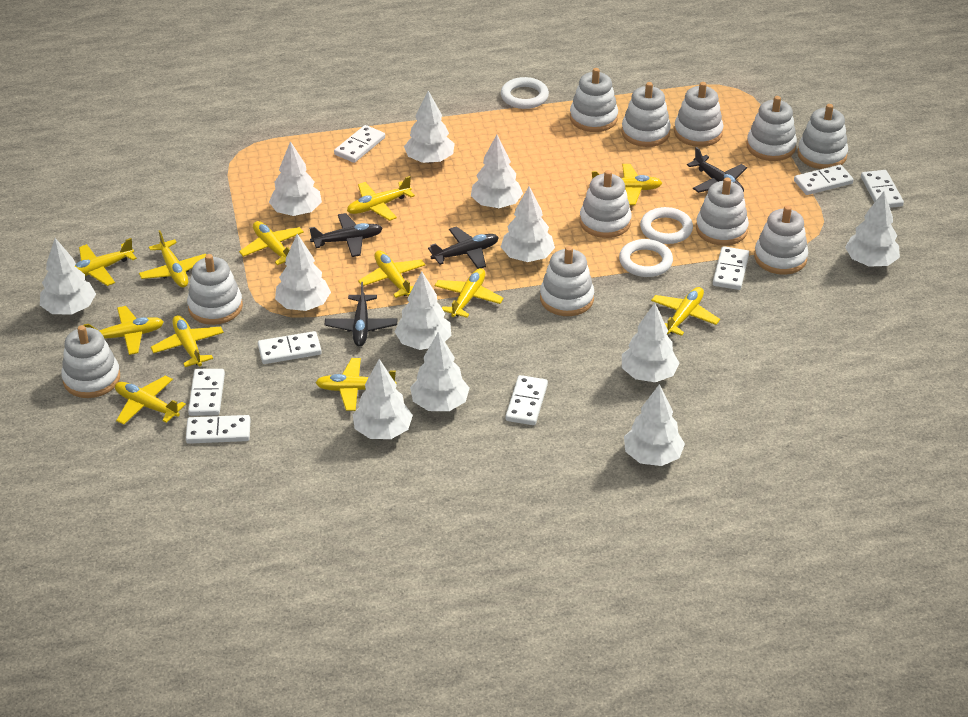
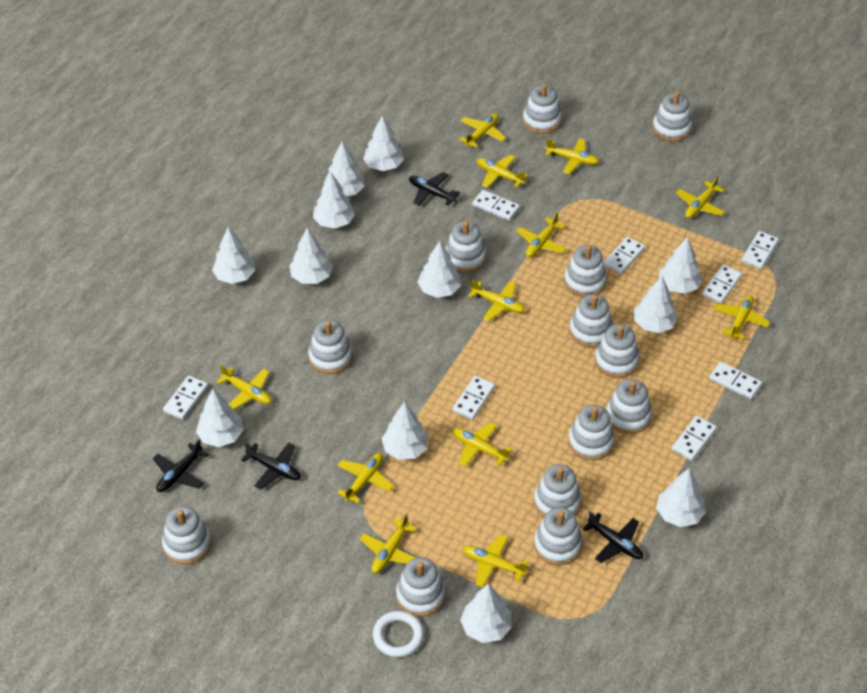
white ring: 3 -> 1
white stacking toy: 11 -> 13

